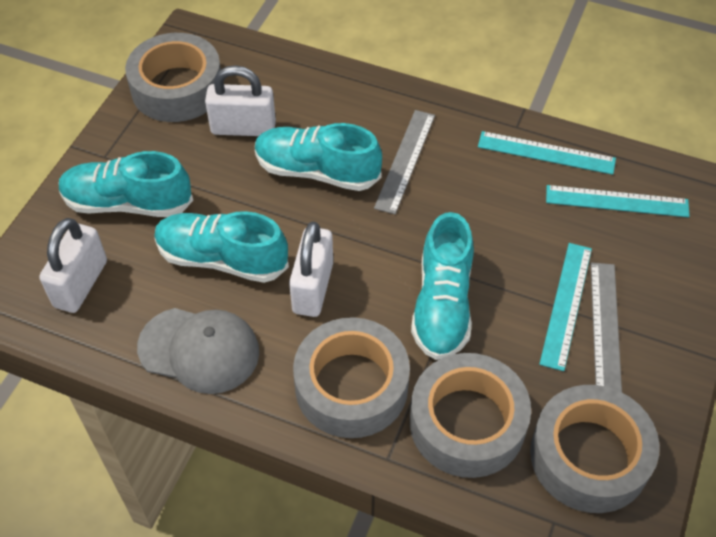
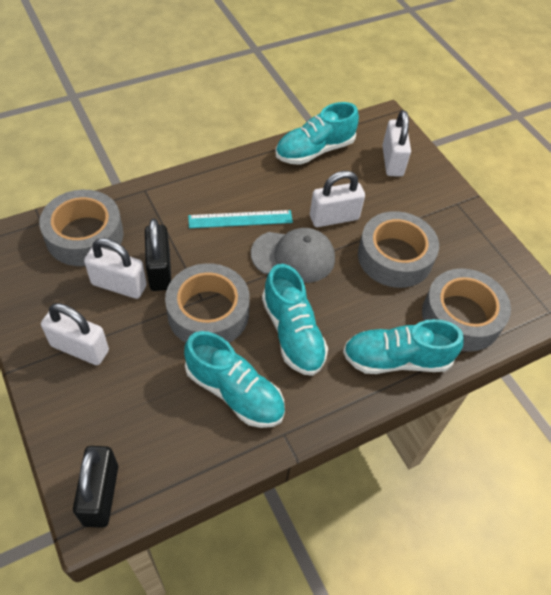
black padlock: 0 -> 2
grey ruler: 2 -> 0
turquoise ruler: 3 -> 1
white padlock: 3 -> 4

